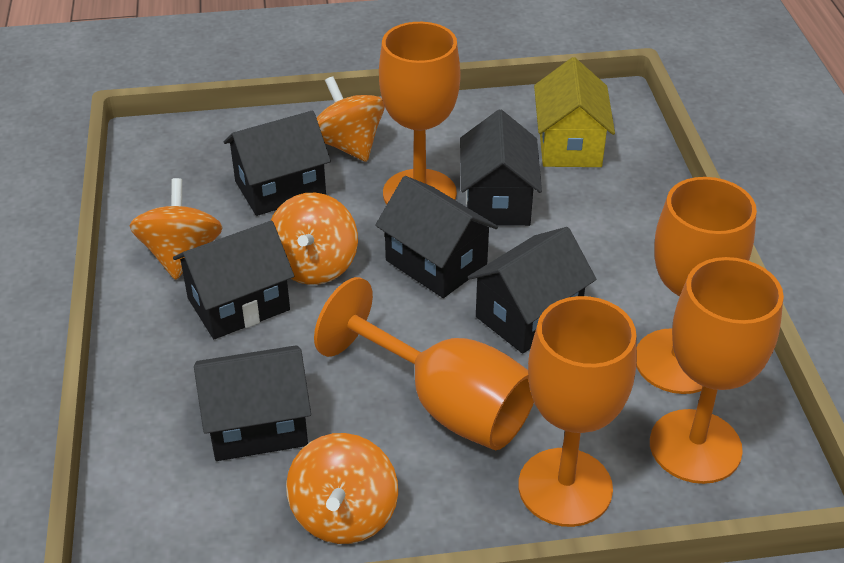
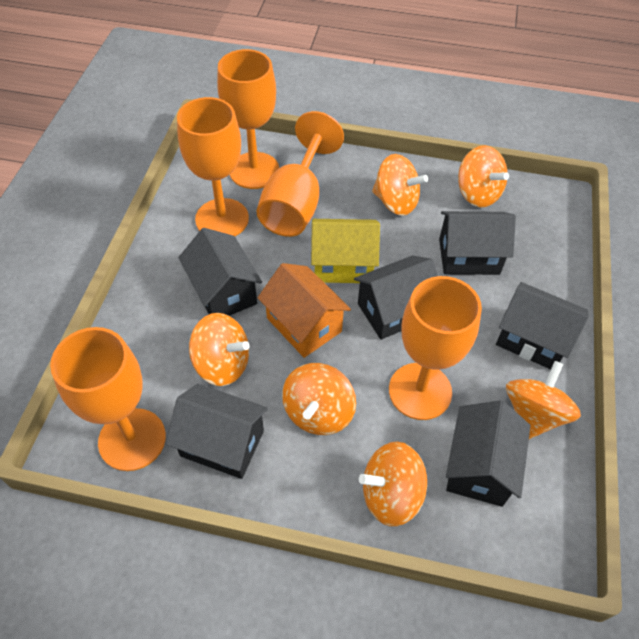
orange house: 0 -> 1
orange spinning top: 4 -> 6

